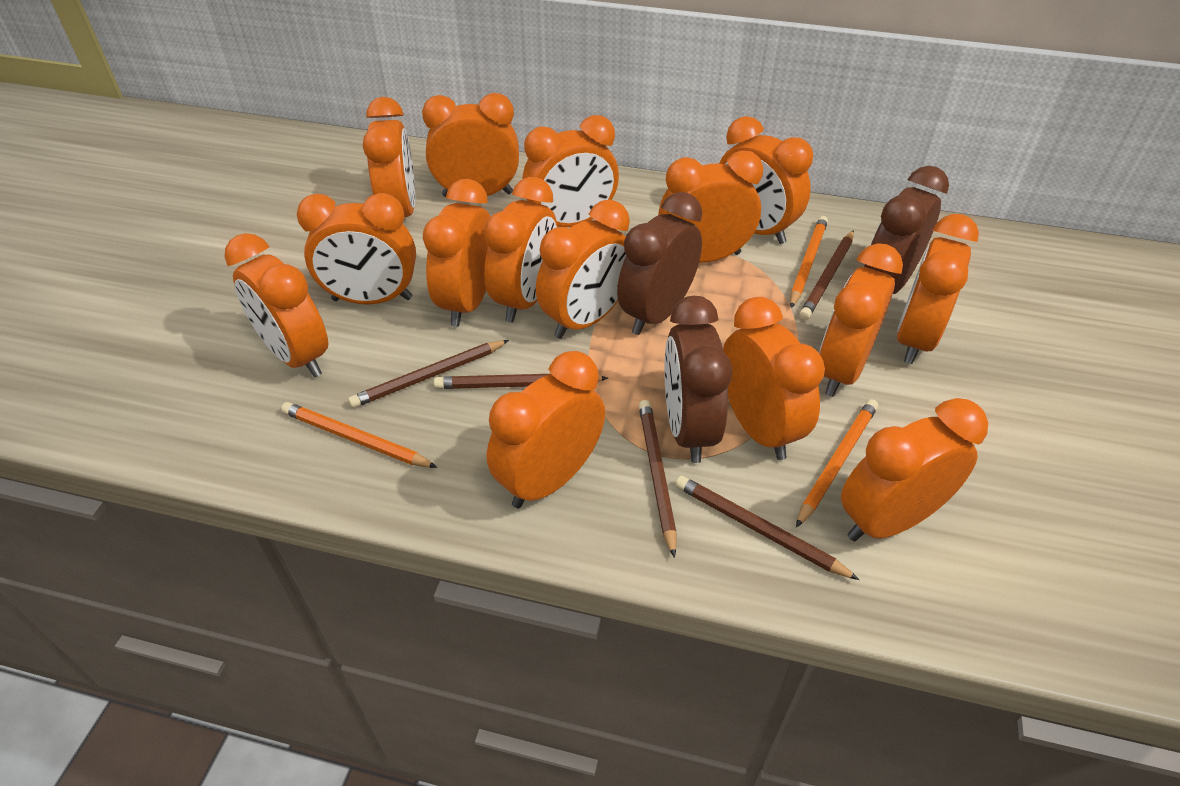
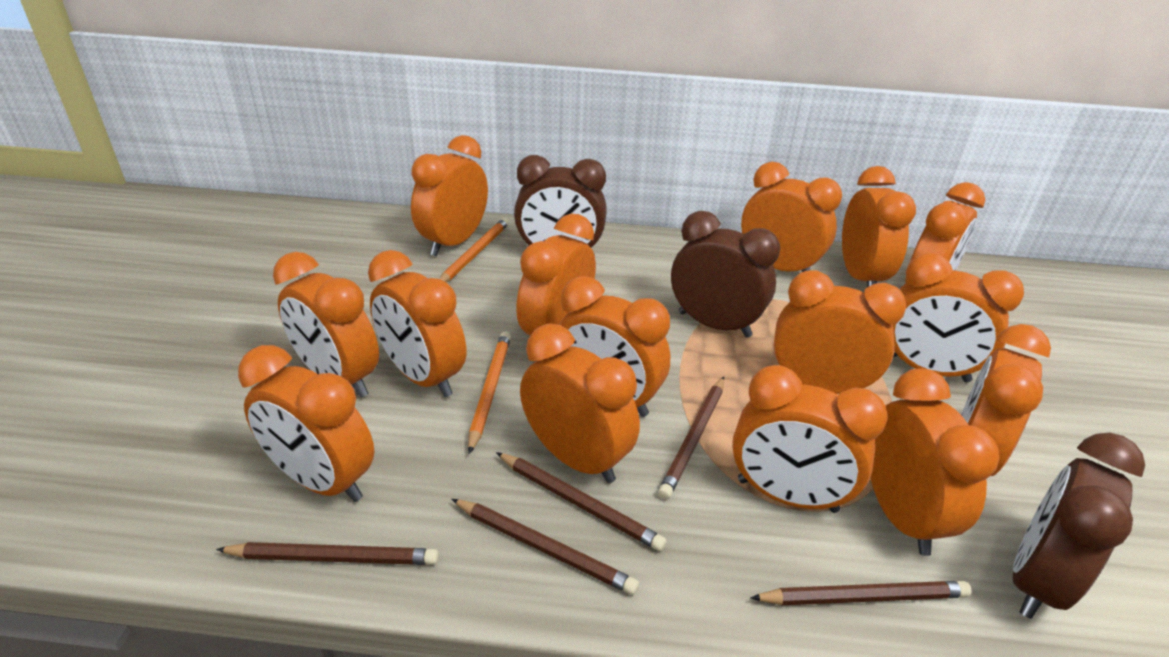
orange pencil: 3 -> 2

